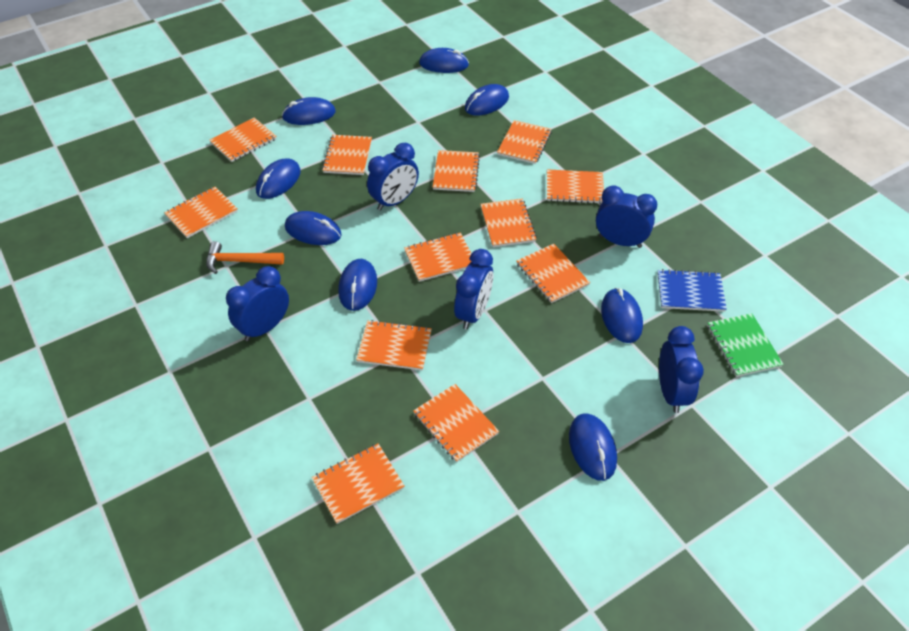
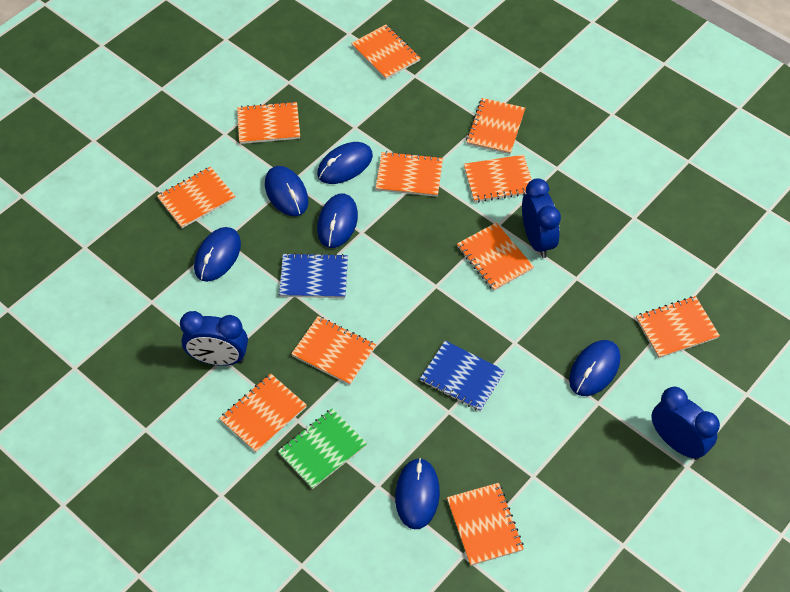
blue clock: 5 -> 3
blue mouse: 8 -> 6
blue notebook: 1 -> 2
orange hammer: 1 -> 0
orange notebook: 12 -> 11

